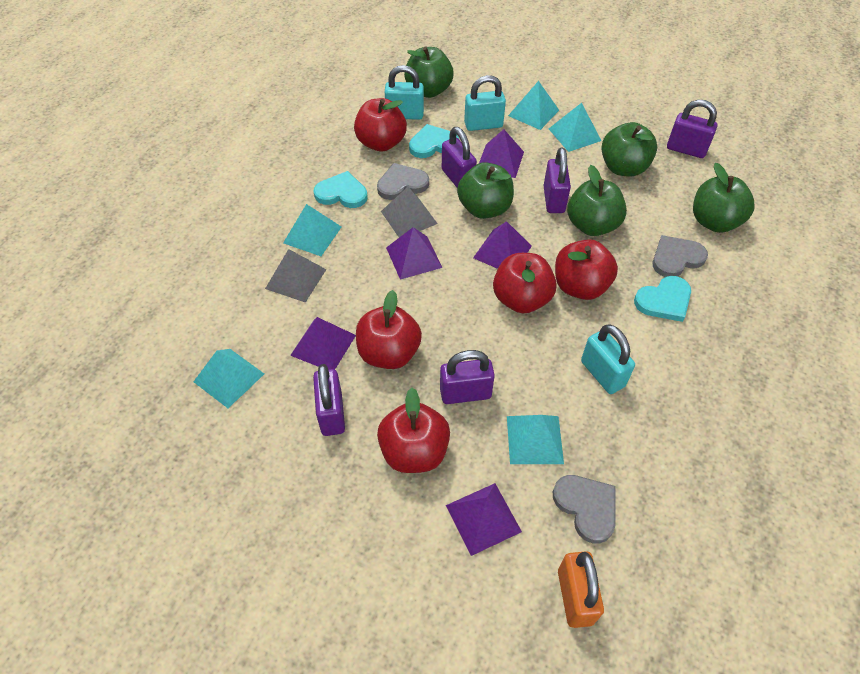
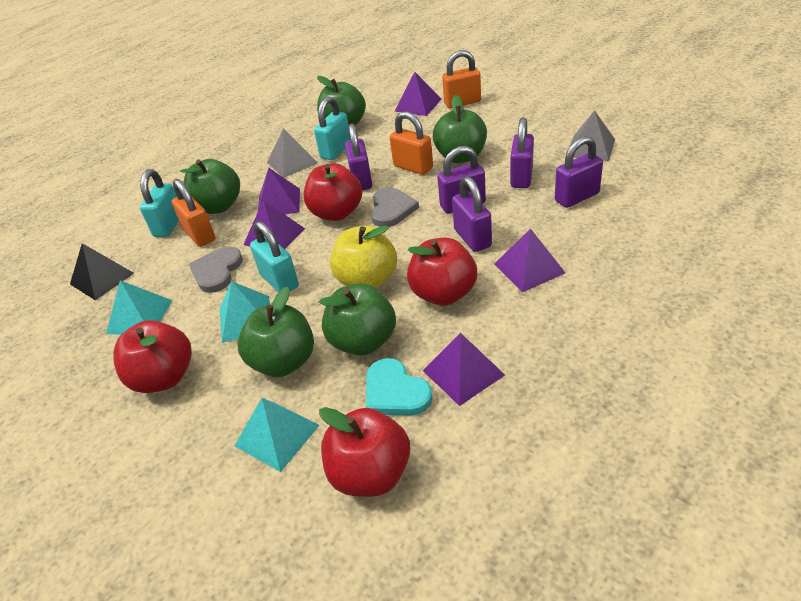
black pyramid: 0 -> 1
grey heart: 3 -> 2
orange padlock: 1 -> 3
red apple: 5 -> 4
turquoise heart: 3 -> 1
turquoise pyramid: 5 -> 3
yellow apple: 0 -> 1

